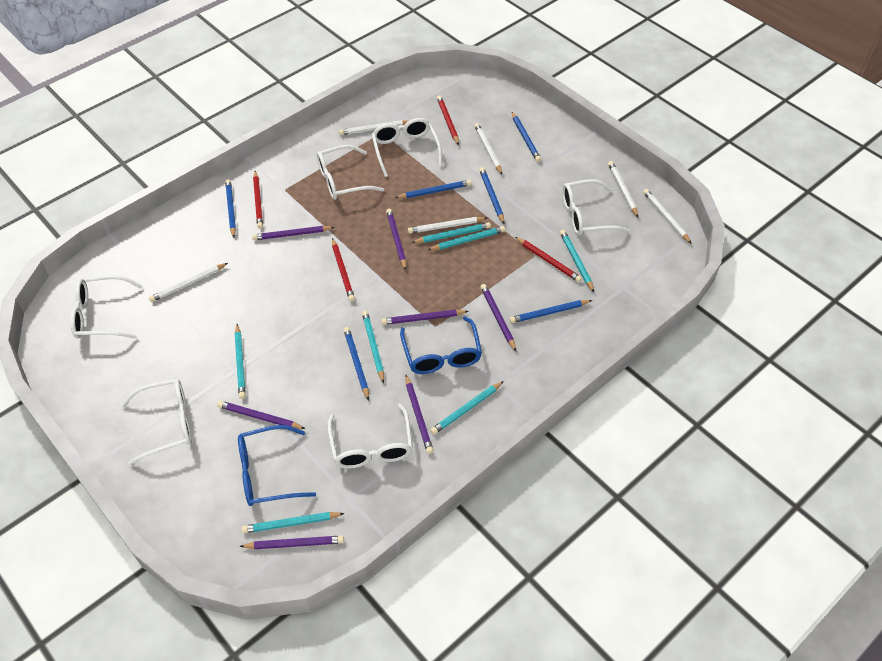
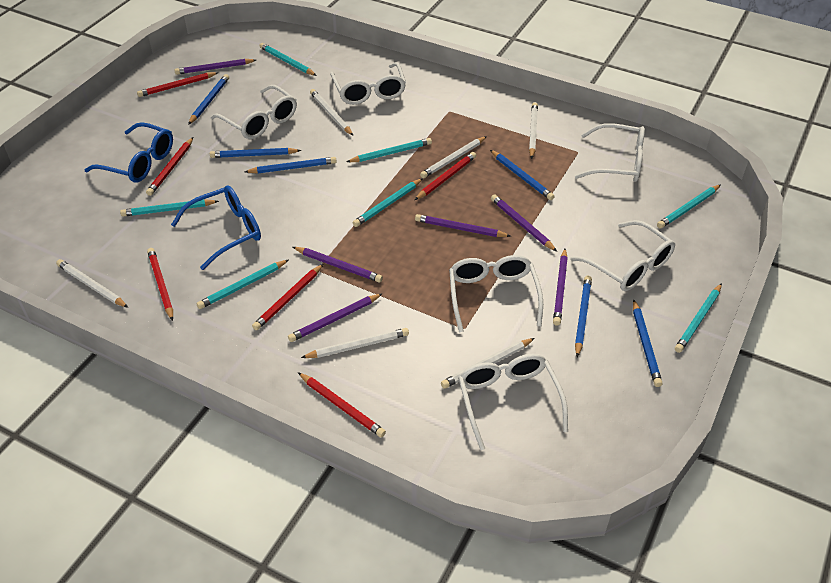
purple pencil: 7 -> 6
red pencil: 4 -> 6

